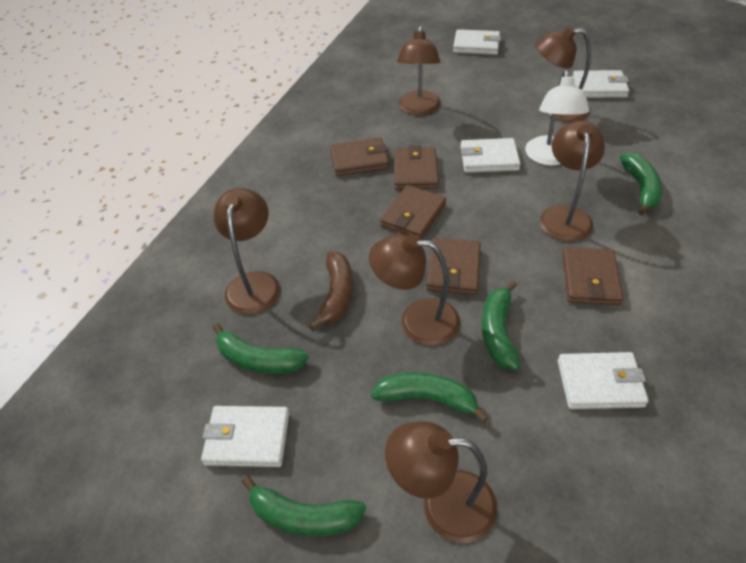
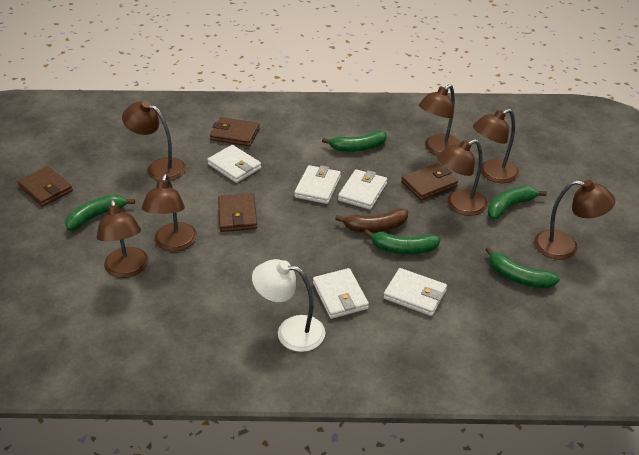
brown lamp: 6 -> 7
brown wallet: 5 -> 4

